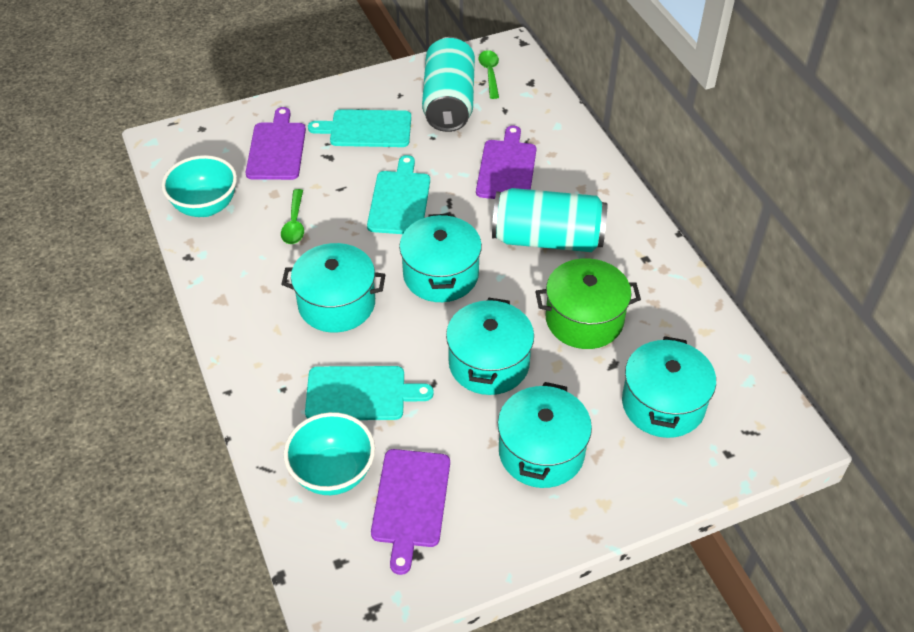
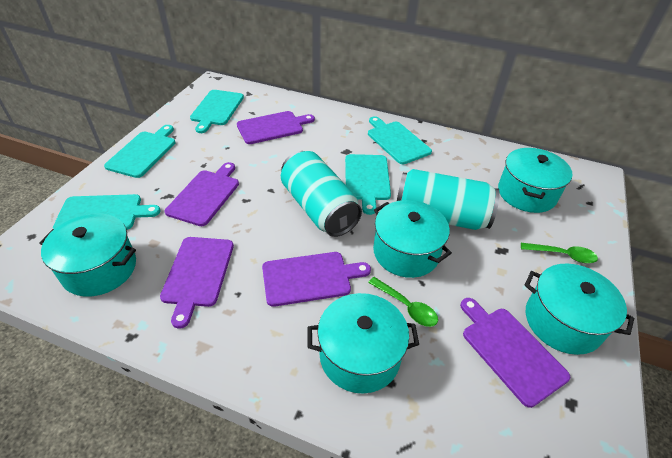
green pot: 1 -> 0
purple cutting board: 3 -> 5
turquoise bowl: 2 -> 0
turquoise cutting board: 3 -> 5

